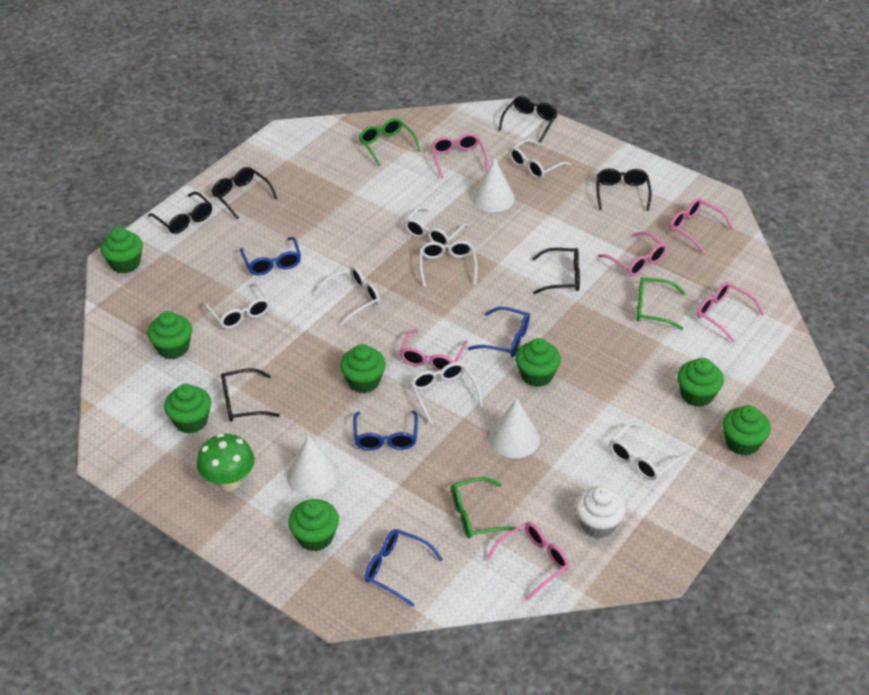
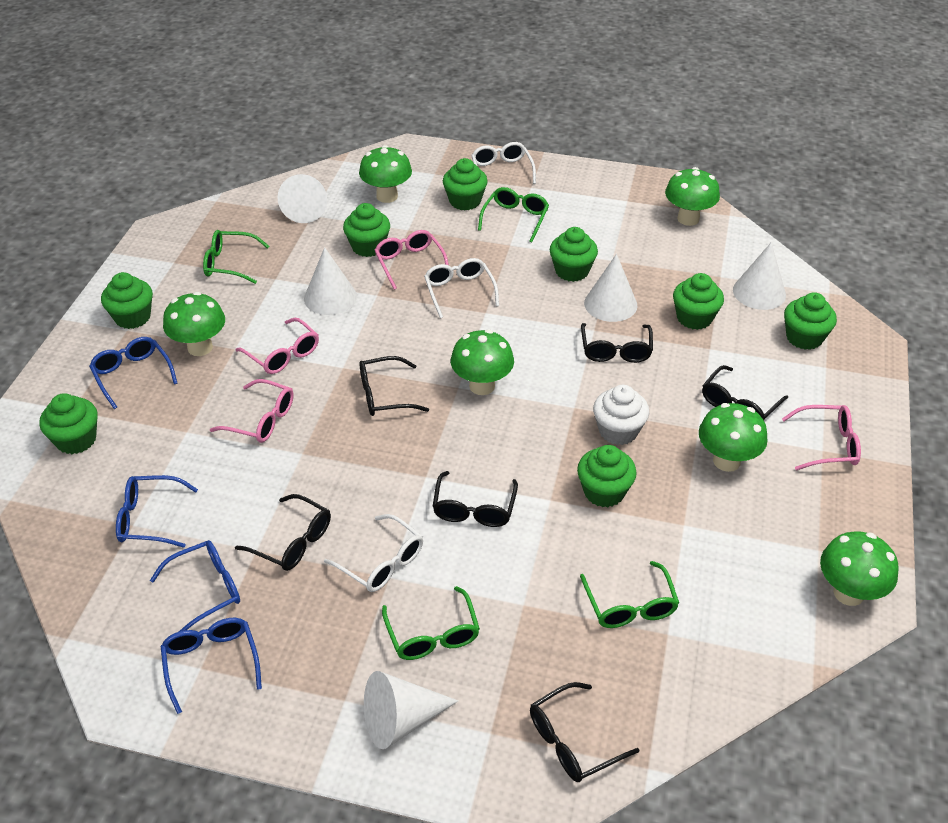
green glasses: 3 -> 4
green mushroom: 1 -> 6
pink glasses: 6 -> 4
white cone: 3 -> 5
white glasses: 7 -> 3

